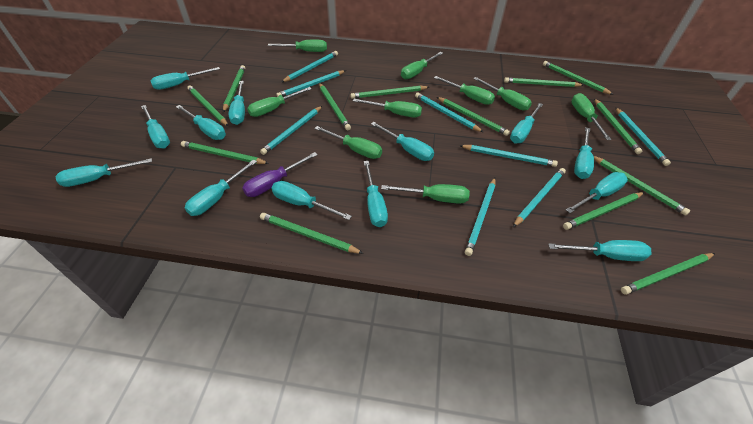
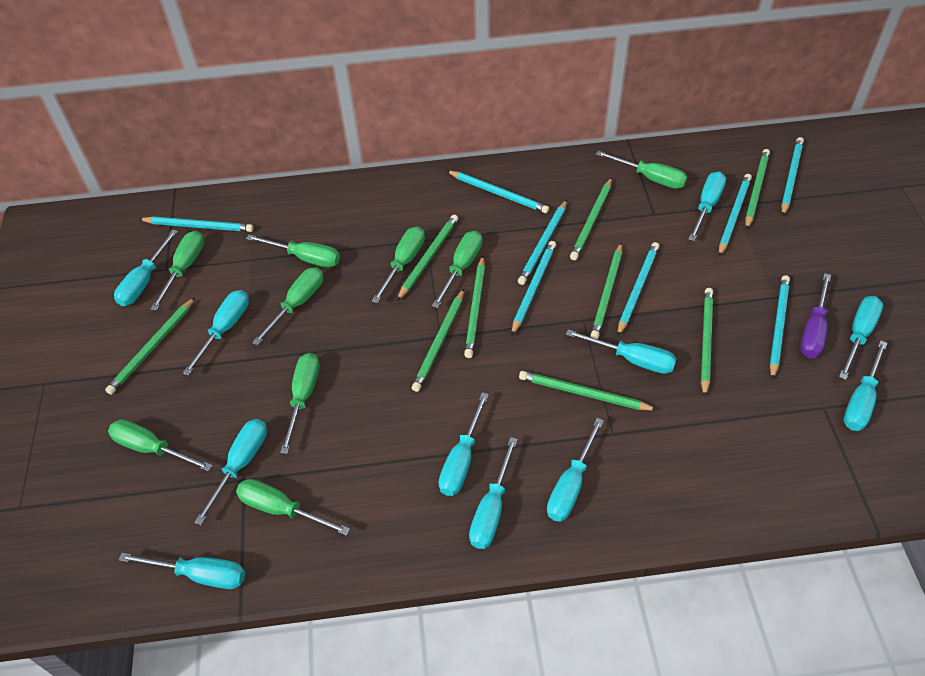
green pencil: 13 -> 9
turquoise screwdriver: 13 -> 11

